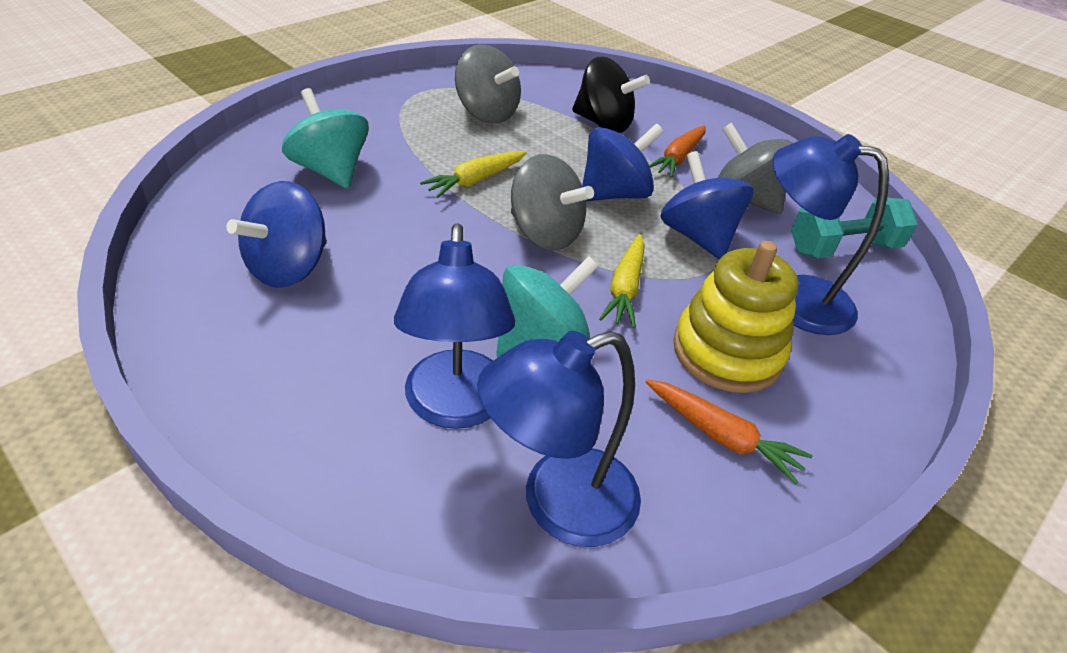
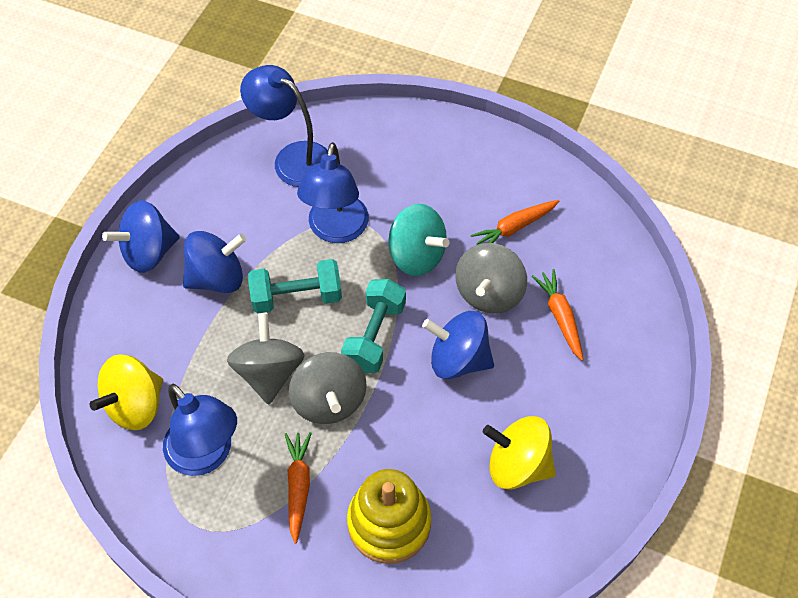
black spinning top: 1 -> 0
orange carrot: 2 -> 3
turquoise dumbbell: 1 -> 2
turquoise spinning top: 2 -> 1
yellow carrot: 2 -> 0
yellow spinning top: 0 -> 2

